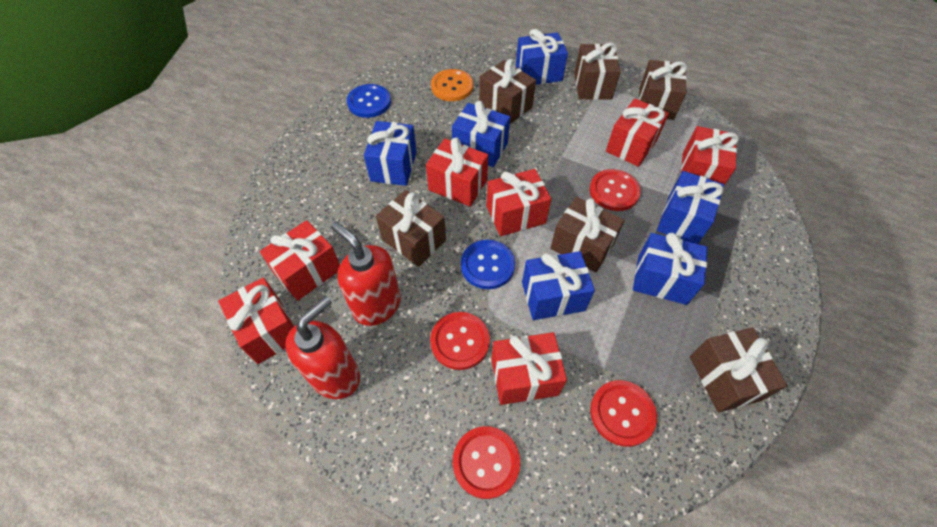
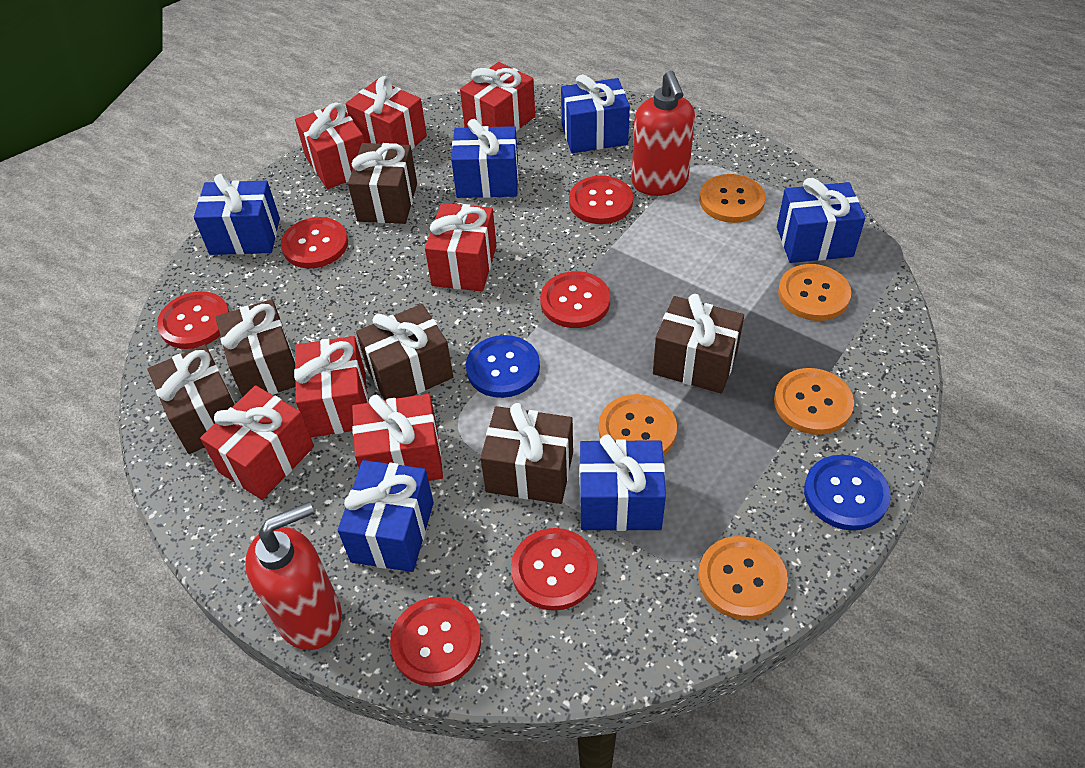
orange button: 1 -> 5
red button: 4 -> 6

